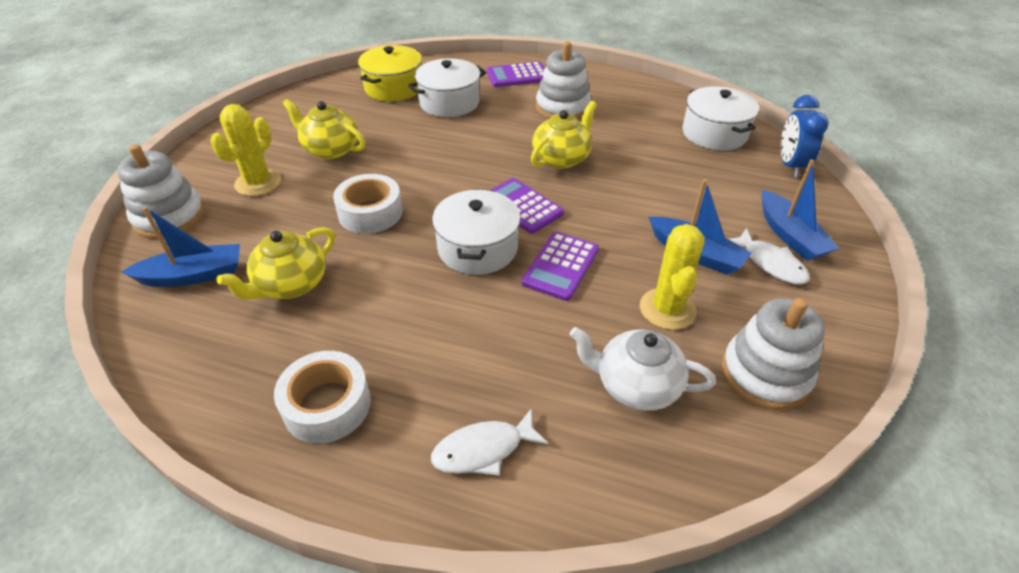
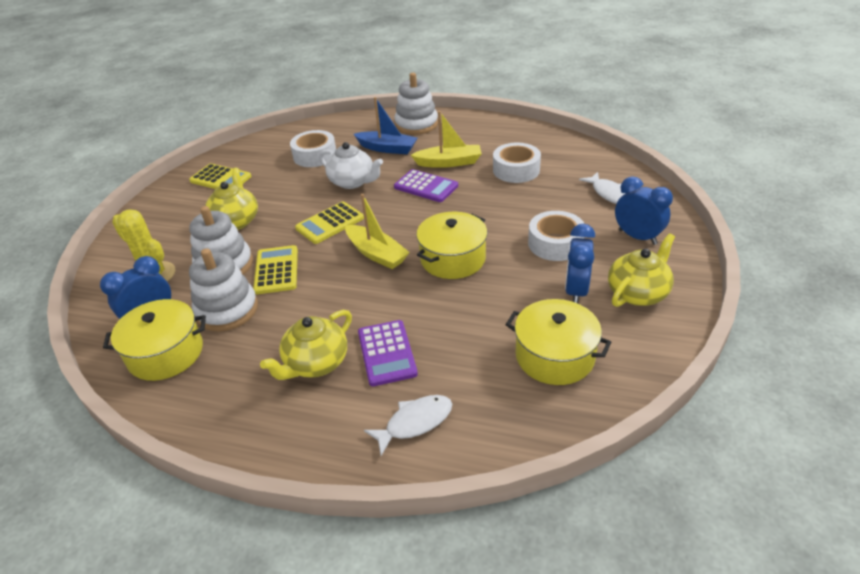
blue boat: 3 -> 1
blue clock: 1 -> 3
purple calculator: 3 -> 2
white pot: 3 -> 0
white tape: 2 -> 3
yellow boat: 0 -> 2
yellow cactus: 2 -> 1
yellow calculator: 0 -> 3
yellow pot: 1 -> 3

